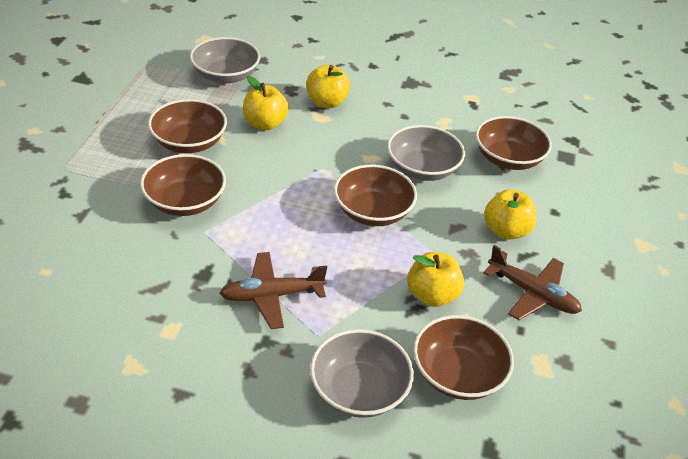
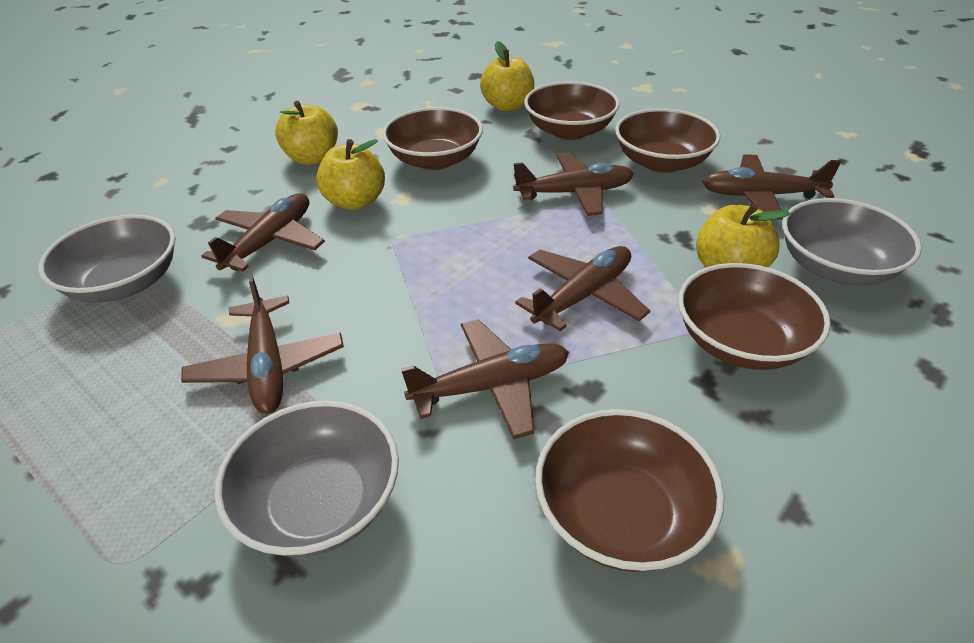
brown plane: 2 -> 6

